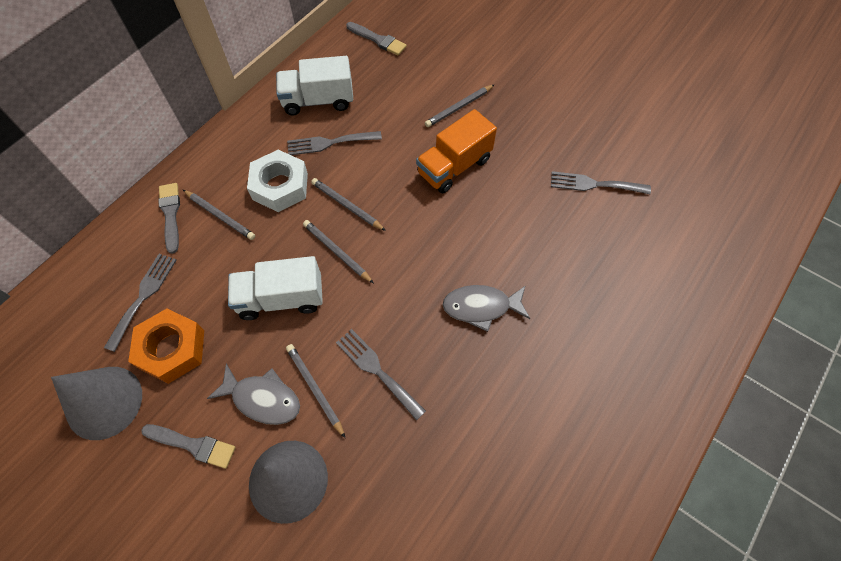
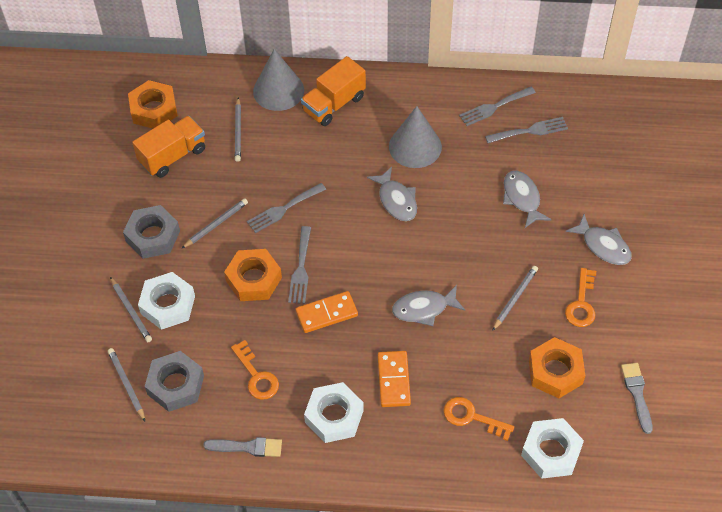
grey brush: 3 -> 2
grey fish: 2 -> 4
grey nut: 0 -> 2
orange domino: 0 -> 2
orange key: 0 -> 3
orange nut: 1 -> 3
orange truck: 1 -> 2
white nut: 1 -> 3
white truck: 2 -> 0

